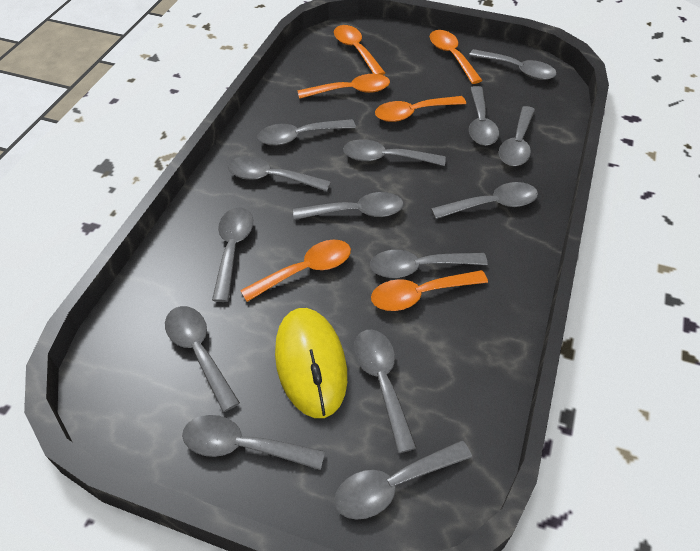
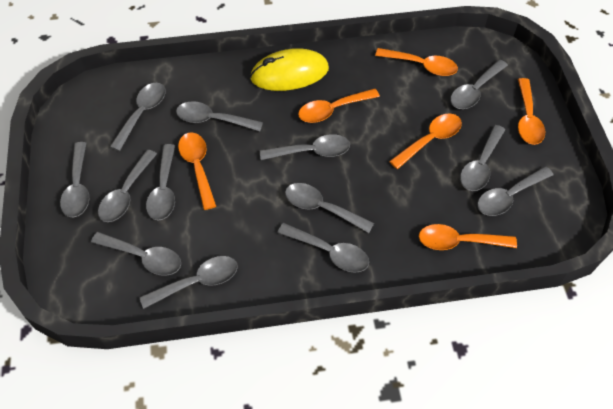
grey spoon: 14 -> 13

